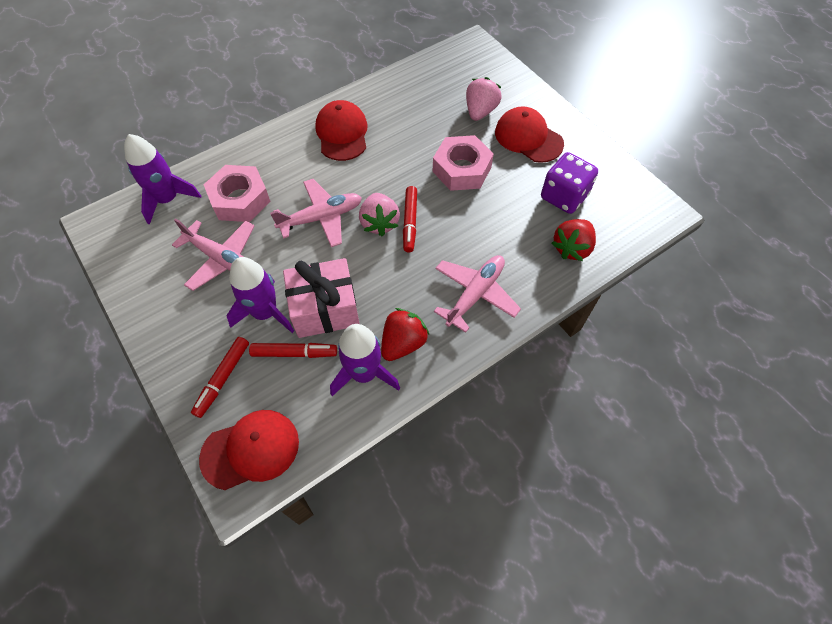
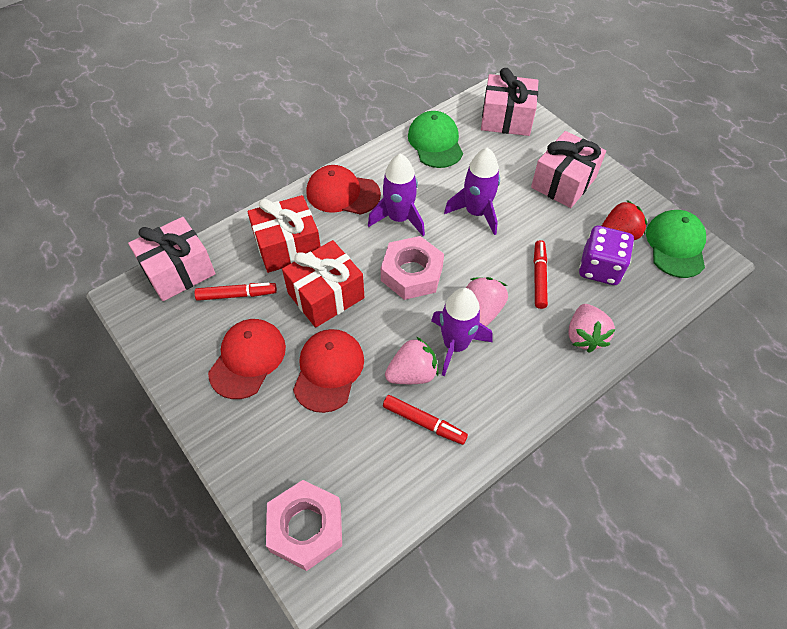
green cap: 0 -> 2
pink gift: 1 -> 3
pink plane: 3 -> 0
pink strawberry: 2 -> 3
red gift: 0 -> 2
red strawberry: 2 -> 1

